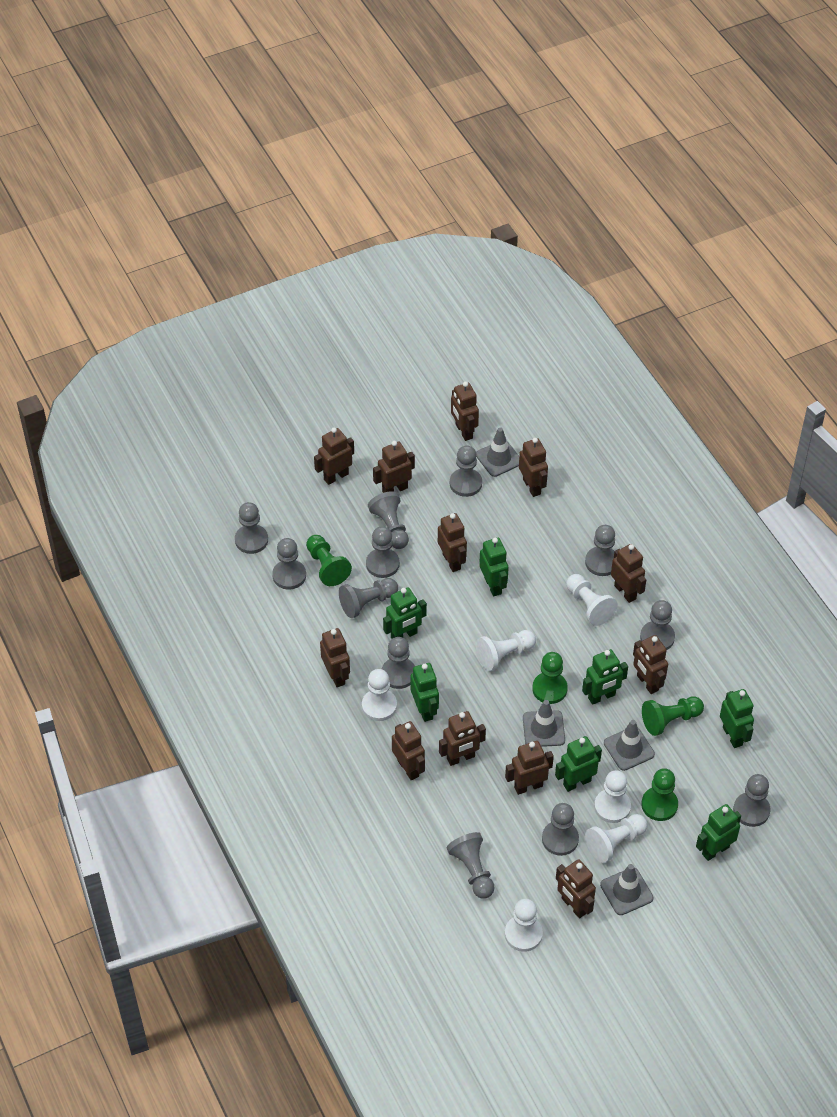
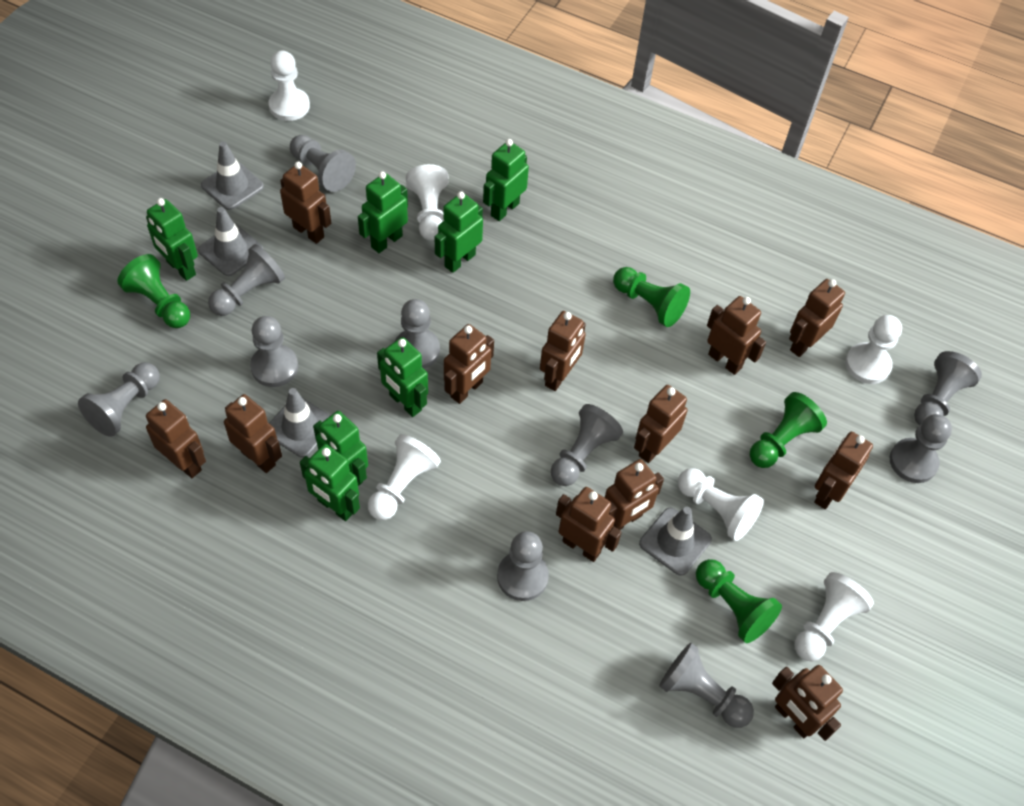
grey pawn: 12 -> 10

